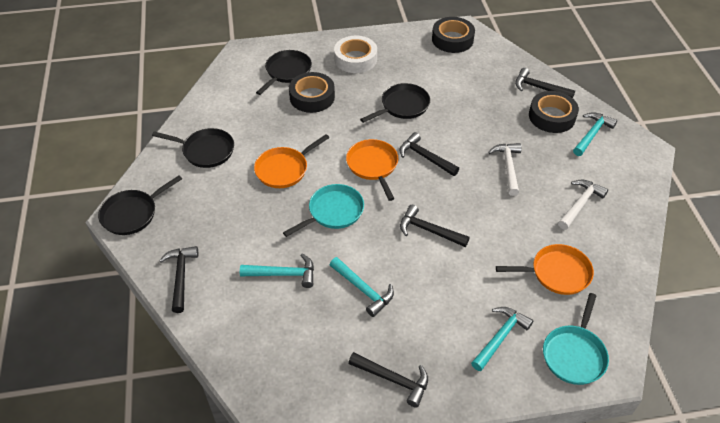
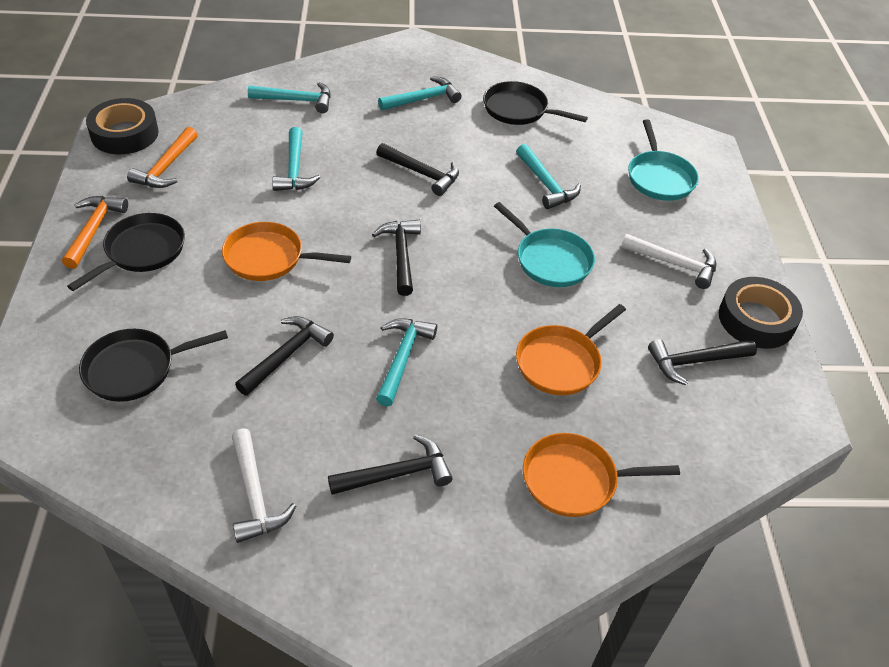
black pan: 4 -> 3
black tape: 3 -> 2
orange hammer: 0 -> 2
turquoise hammer: 4 -> 5
white tape: 1 -> 0

